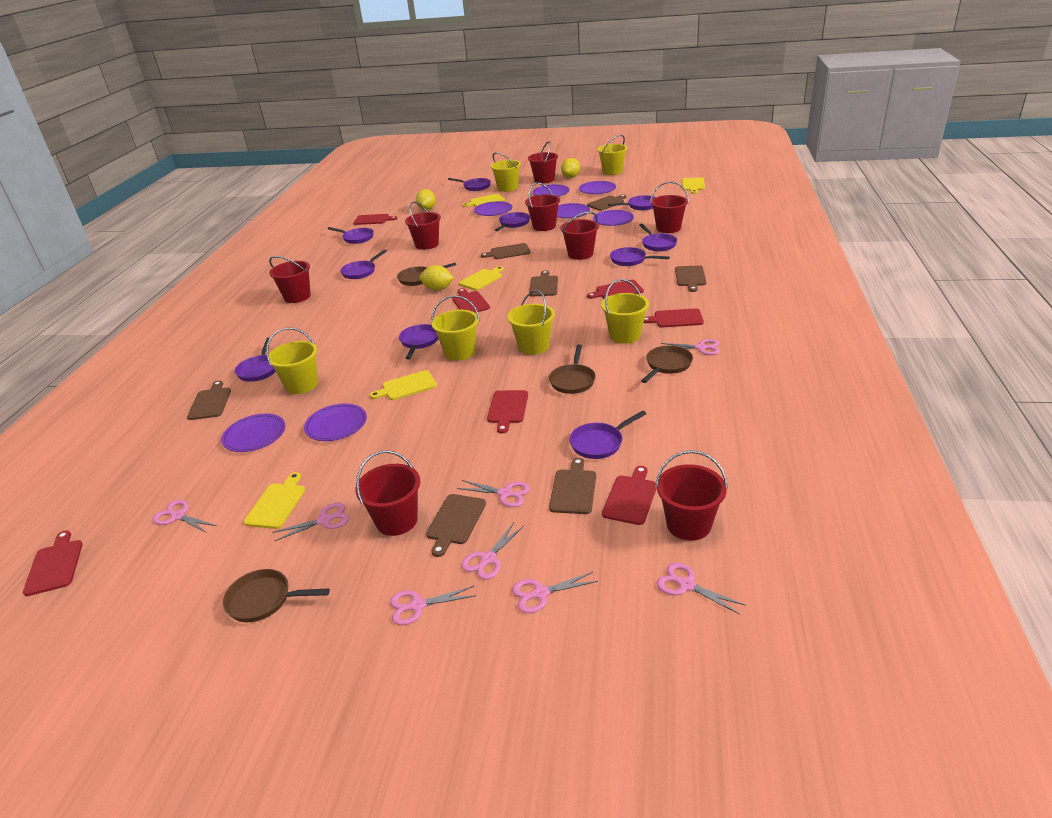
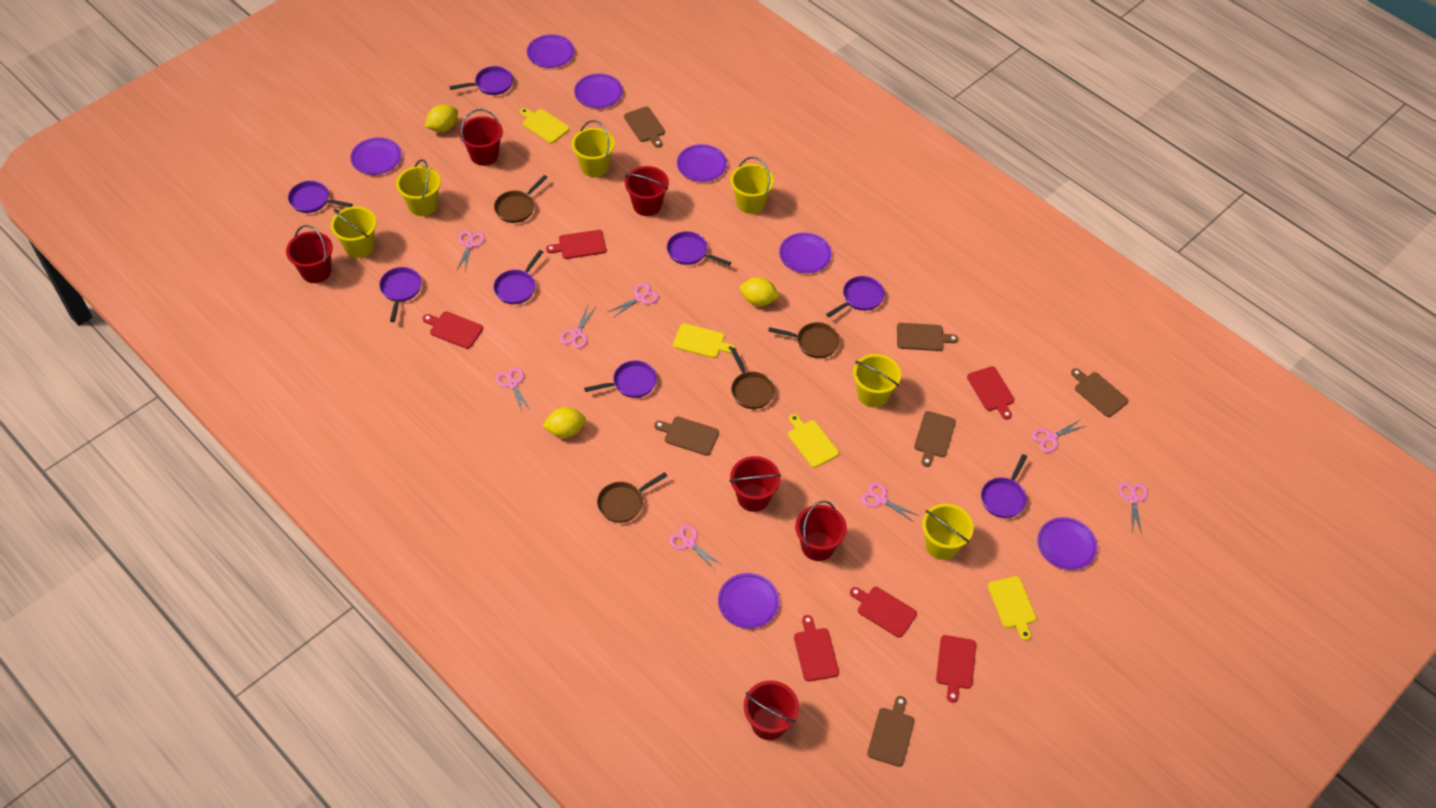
brown cutting board: 7 -> 6
purple pan: 10 -> 8
red bucket: 8 -> 6
red cutting board: 7 -> 6
yellow cutting board: 5 -> 4

